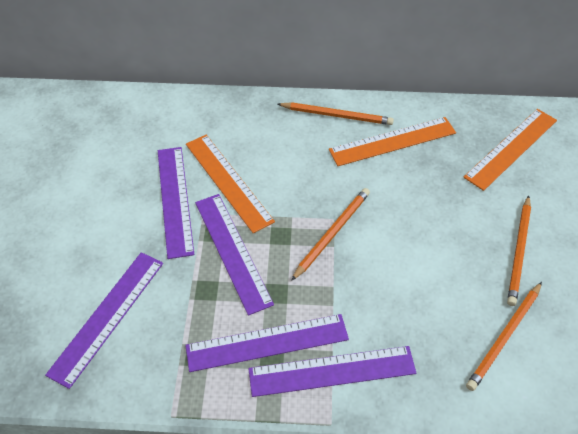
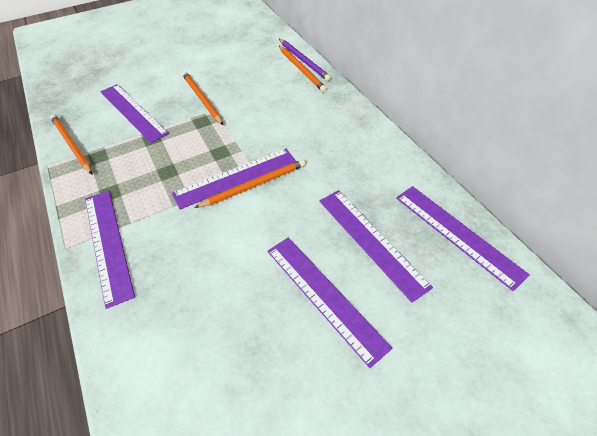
orange ruler: 3 -> 0
purple pencil: 0 -> 1
purple ruler: 5 -> 6

